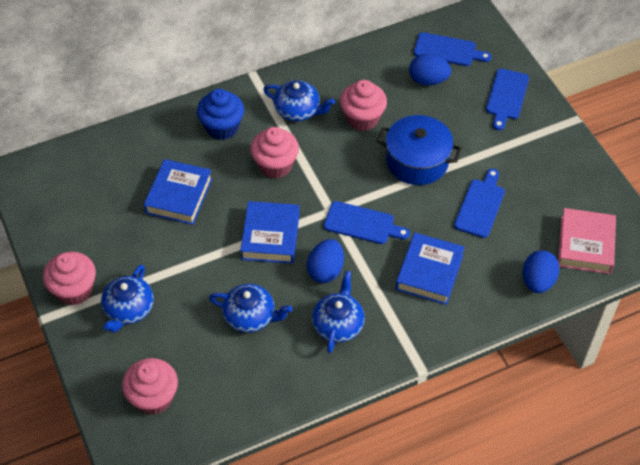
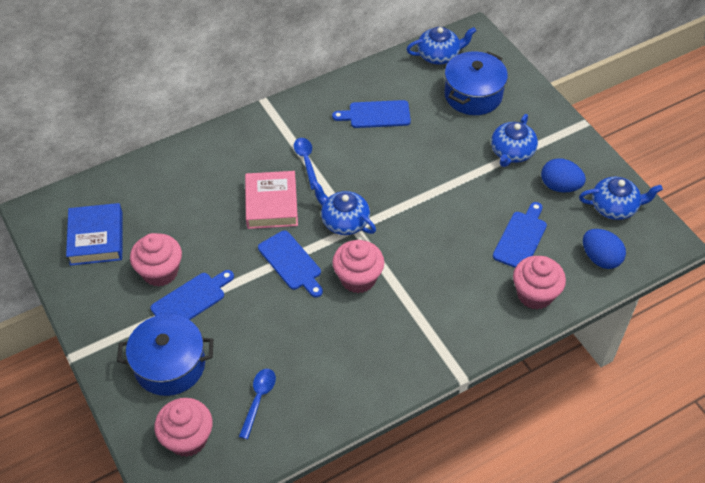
blue book: 3 -> 1
blue cupcake: 1 -> 0
blue egg: 3 -> 2
blue pot: 1 -> 2
blue spoon: 0 -> 2

